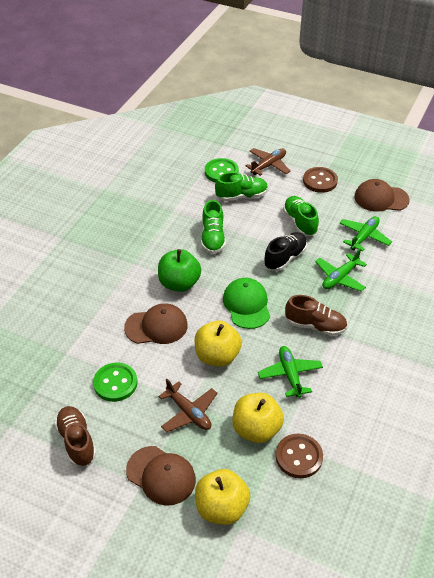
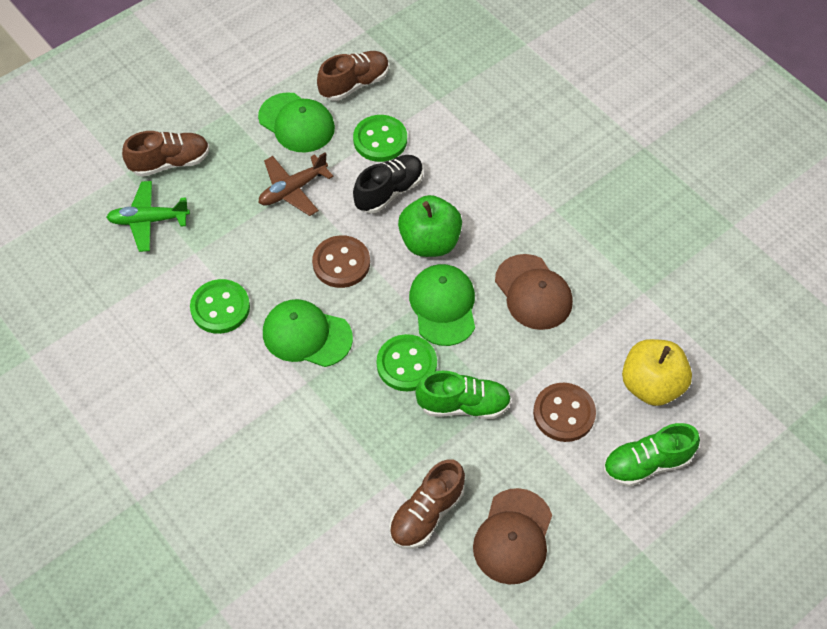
brown cap: 3 -> 2
brown plane: 2 -> 1
brown shoe: 2 -> 3
green button: 2 -> 3
green cap: 1 -> 3
green plane: 3 -> 1
green shoe: 3 -> 2
yellow apple: 3 -> 1

